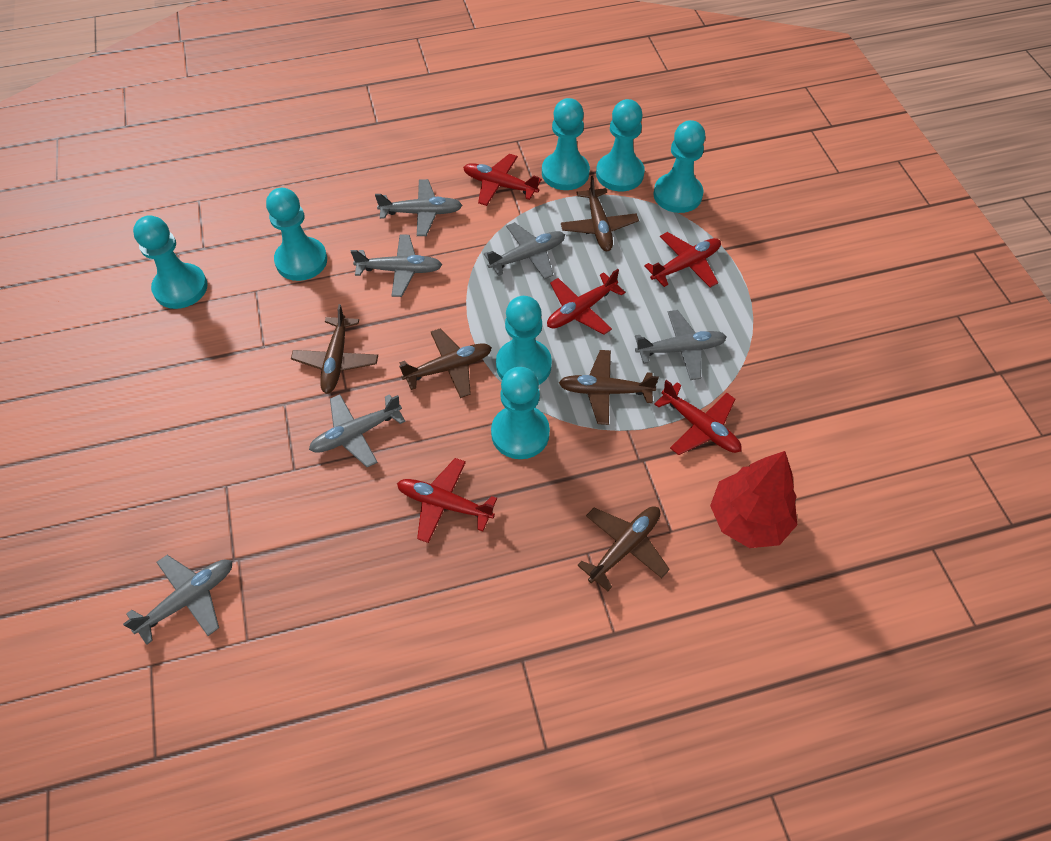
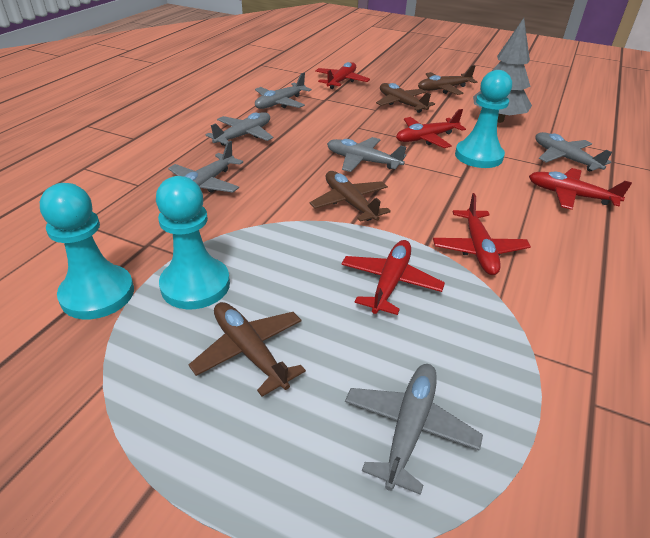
brown plane: 5 -> 4
grey tree: 0 -> 1
red tree: 1 -> 0
turquoise pawn: 7 -> 3

